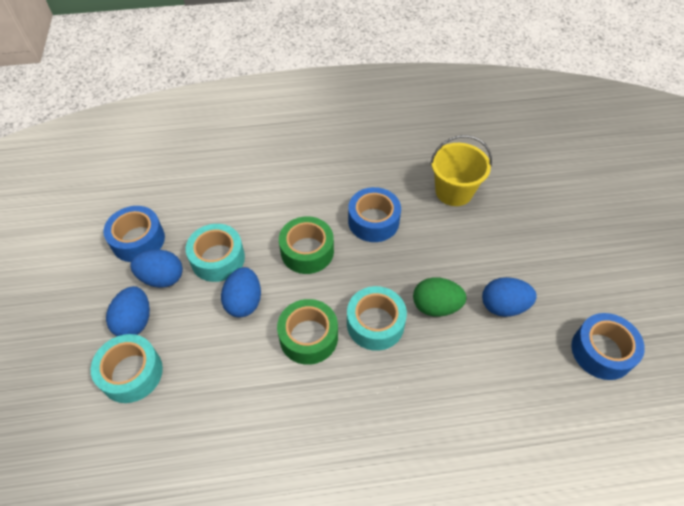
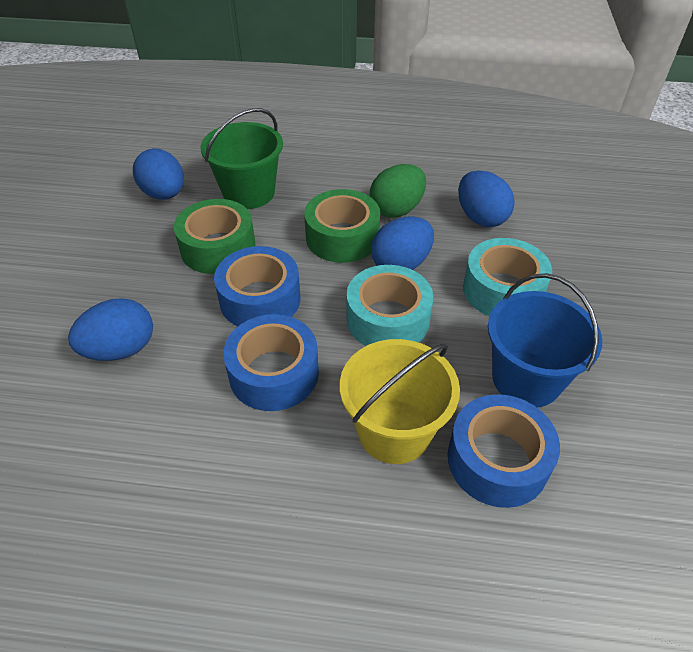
blue bucket: 0 -> 1
green bucket: 0 -> 1
turquoise tape: 3 -> 2

